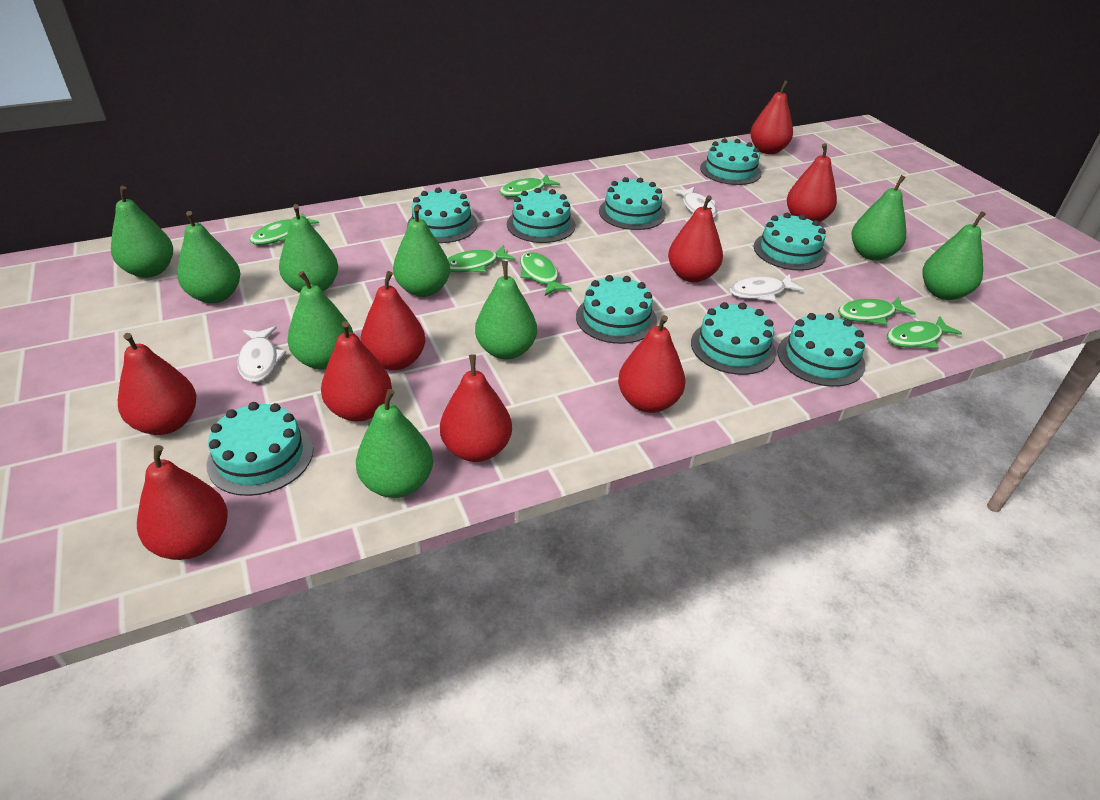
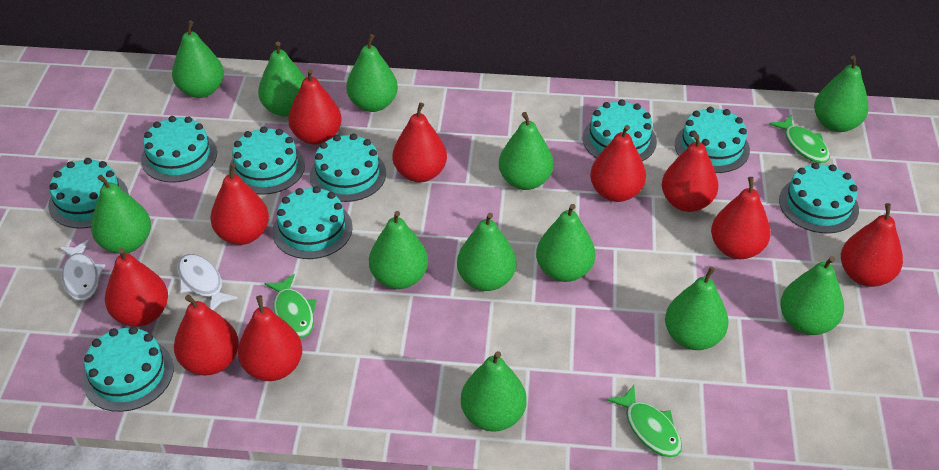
green fish: 6 -> 3
green pear: 9 -> 12
red pear: 9 -> 10
white fish: 3 -> 2

